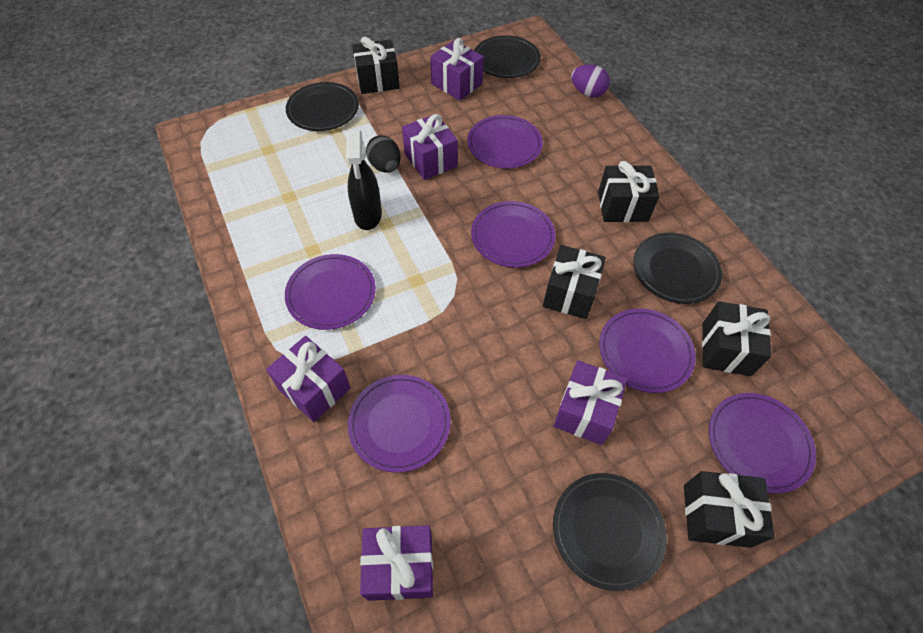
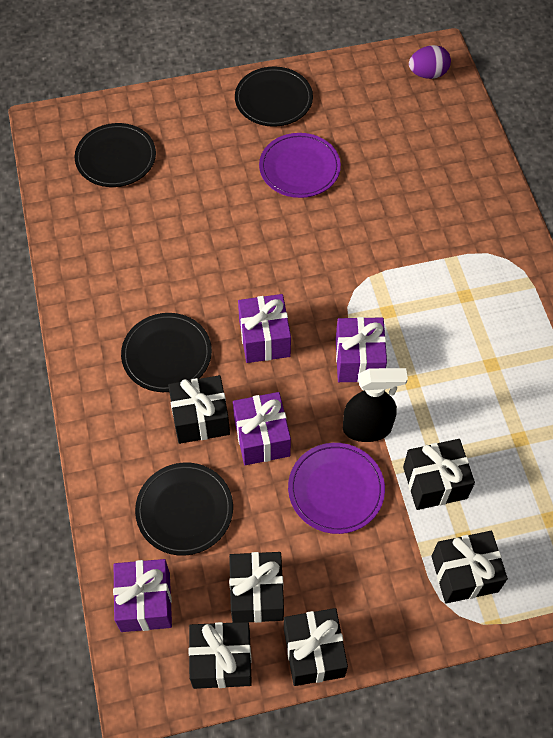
black egg: 1 -> 0
black gift: 5 -> 6
purple gift: 5 -> 4
purple plate: 6 -> 2

